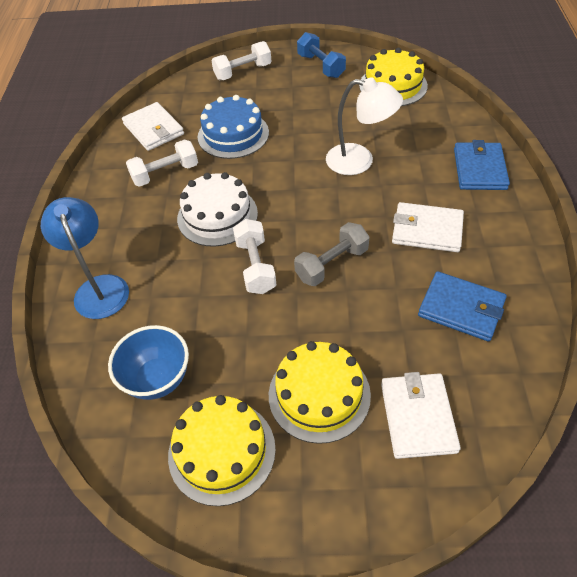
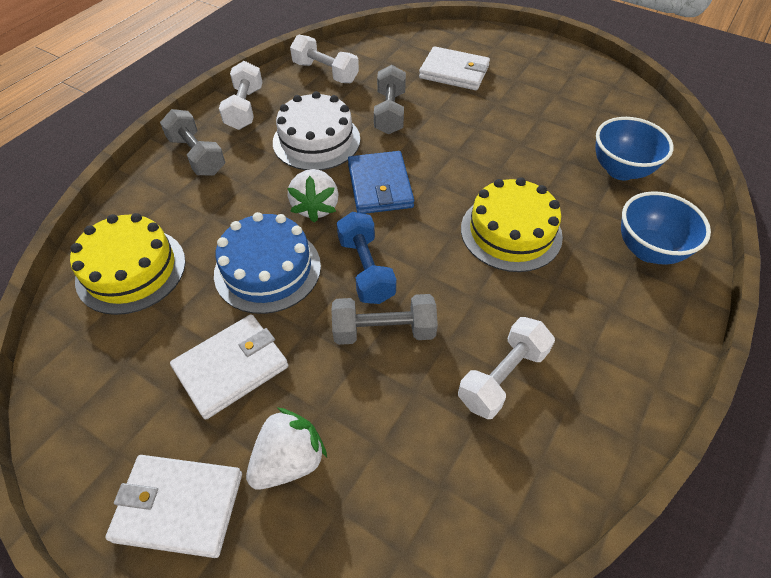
blue bowl: 1 -> 2
blue lamp: 1 -> 0
blue wallet: 2 -> 1
grey dumbbell: 1 -> 3
white lamp: 1 -> 0
white strawberry: 0 -> 2
yellow cake: 3 -> 2

